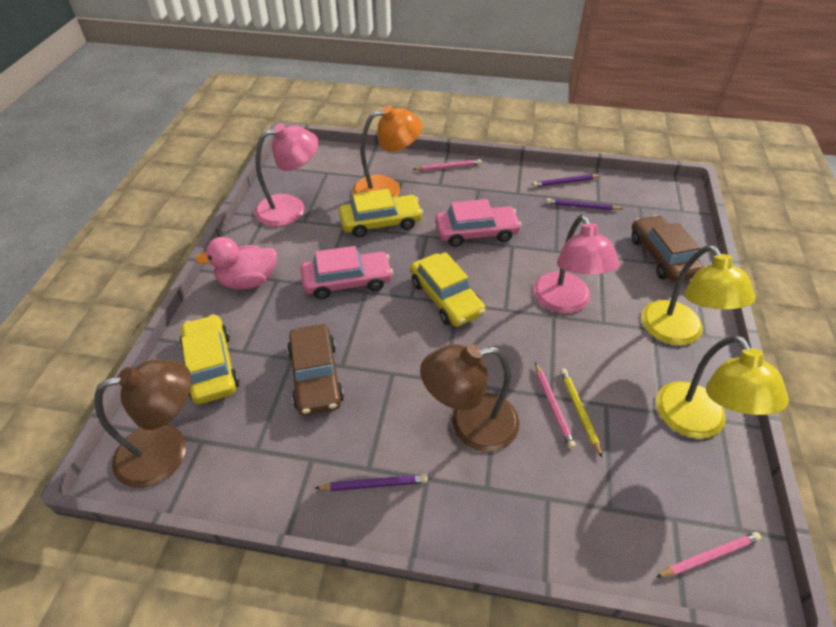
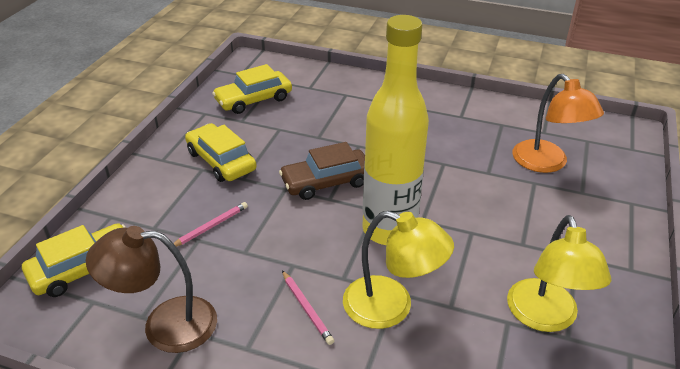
brown car: 2 -> 1
brown lamp: 2 -> 1
pink car: 2 -> 0
pink duck: 1 -> 0
pink lamp: 2 -> 0
pink pencil: 3 -> 2
purple pencil: 3 -> 0
yellow bottle: 0 -> 1
yellow pencil: 1 -> 0

